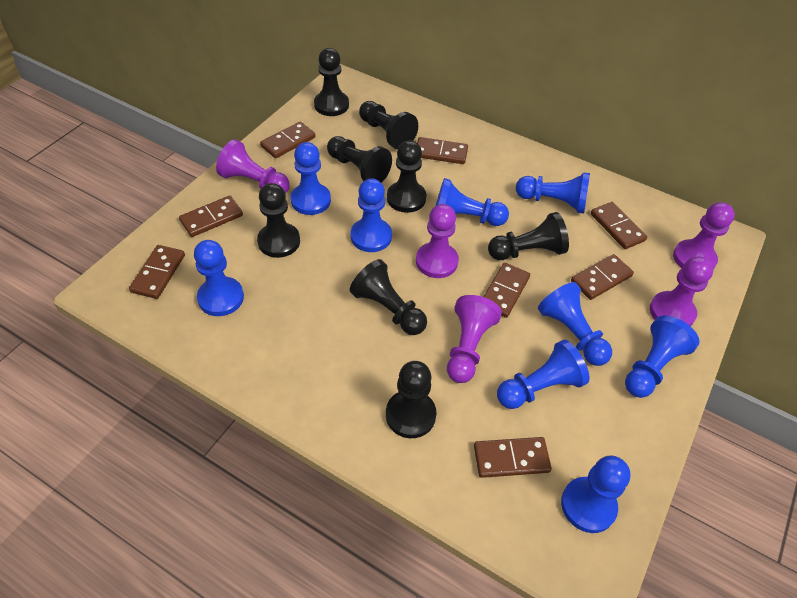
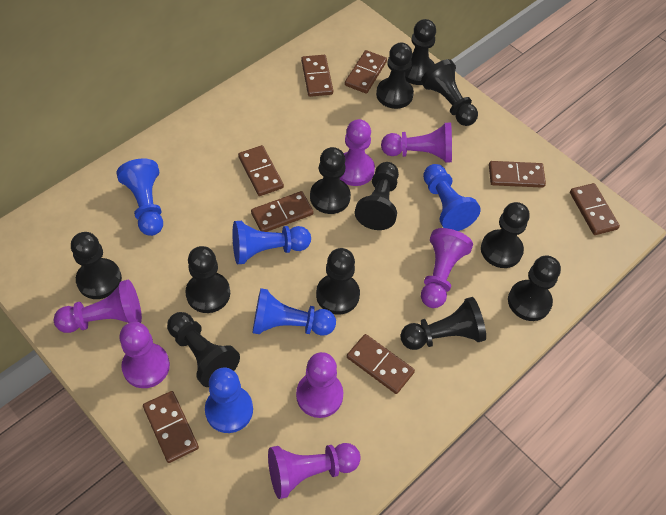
black pawn: 8 -> 12
blue pawn: 9 -> 5
purple pawn: 5 -> 7

